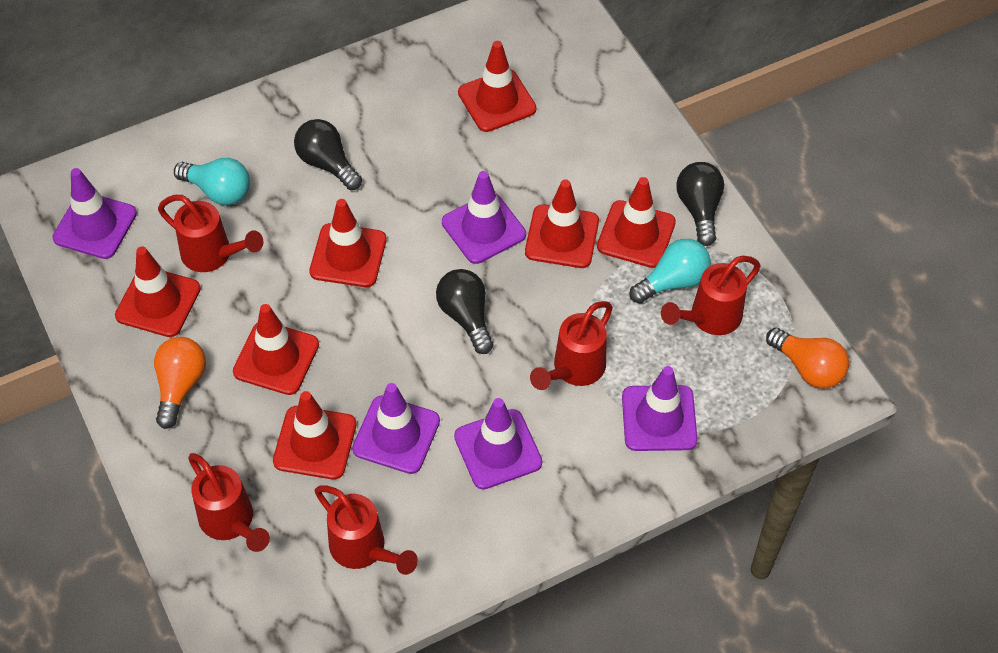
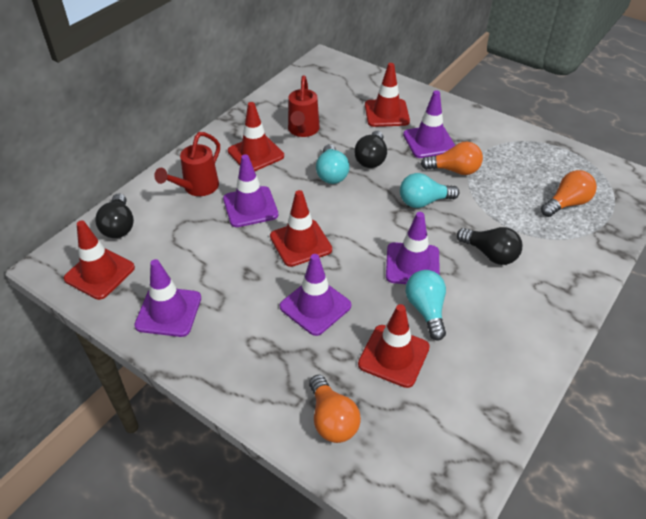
orange light bulb: 2 -> 3
red traffic cone: 7 -> 5
red watering can: 5 -> 2
turquoise light bulb: 2 -> 3

